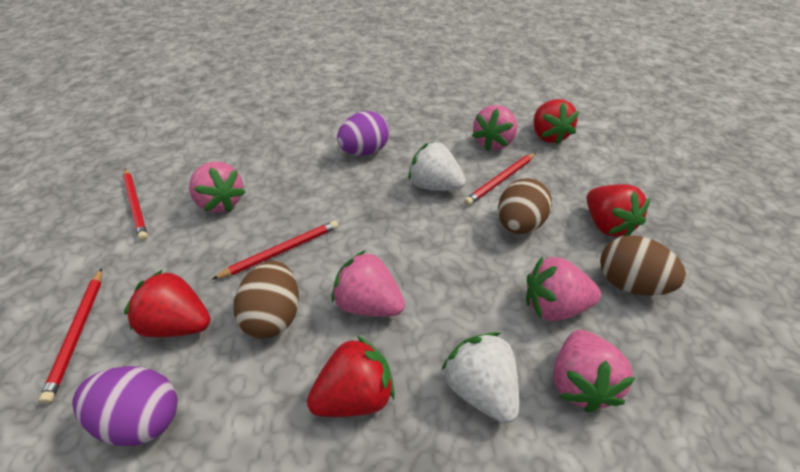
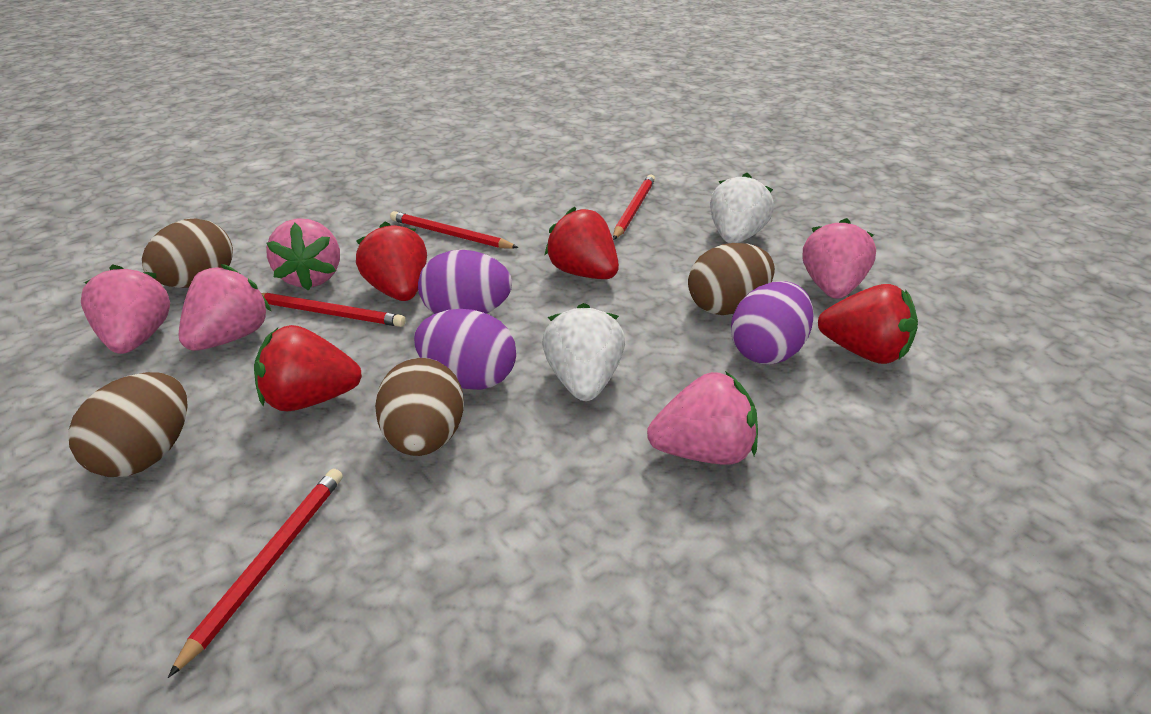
brown egg: 3 -> 4
purple egg: 2 -> 3

